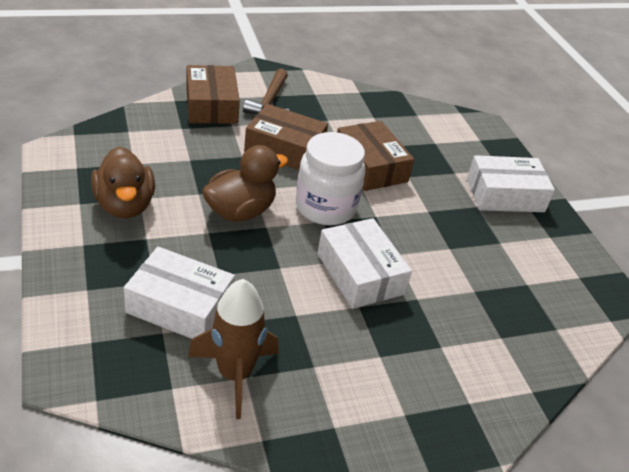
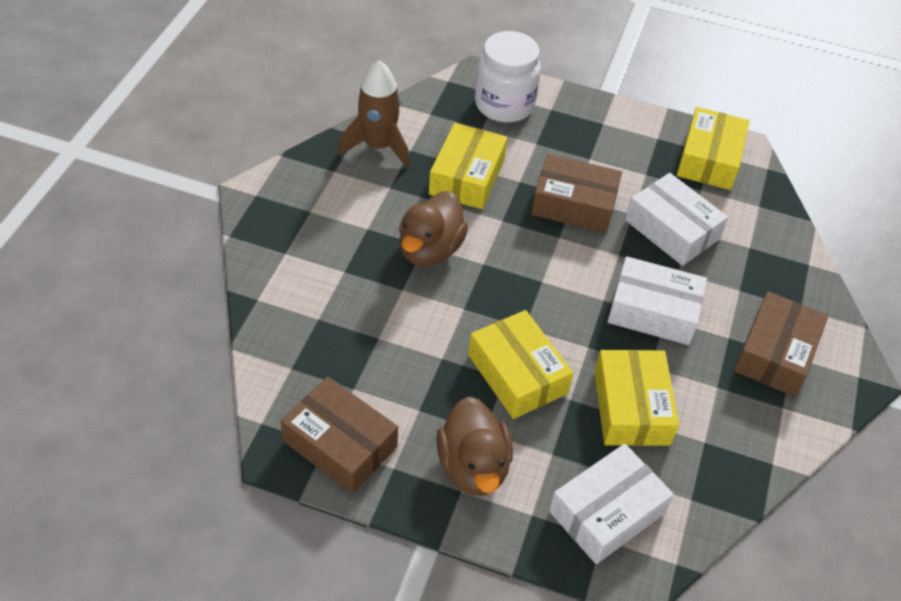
brown hammer: 1 -> 0
yellow box: 0 -> 4

